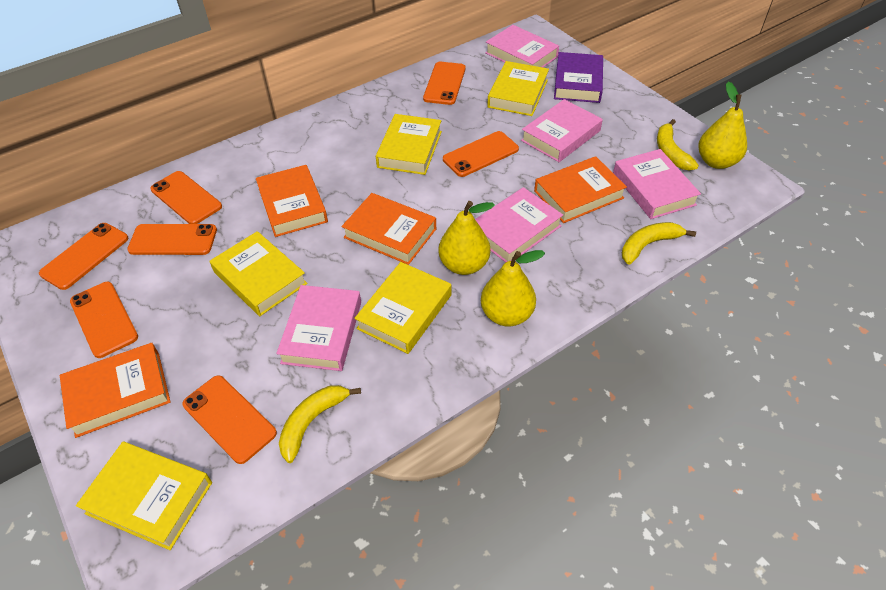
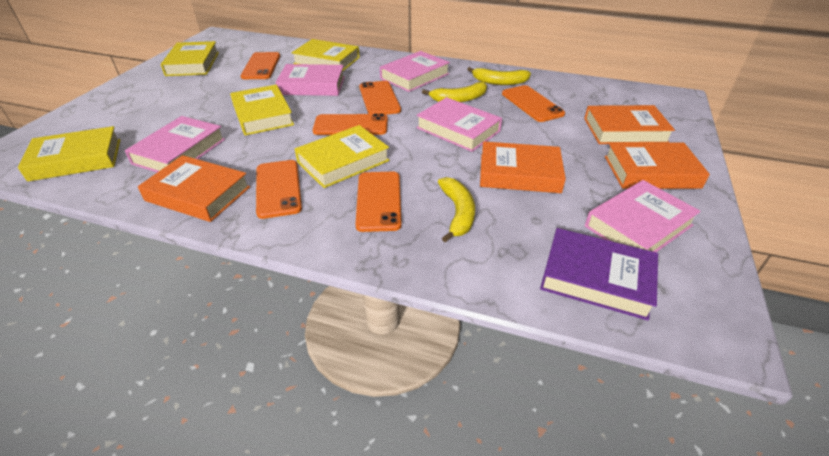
orange phone: 7 -> 6
yellow pear: 3 -> 0

